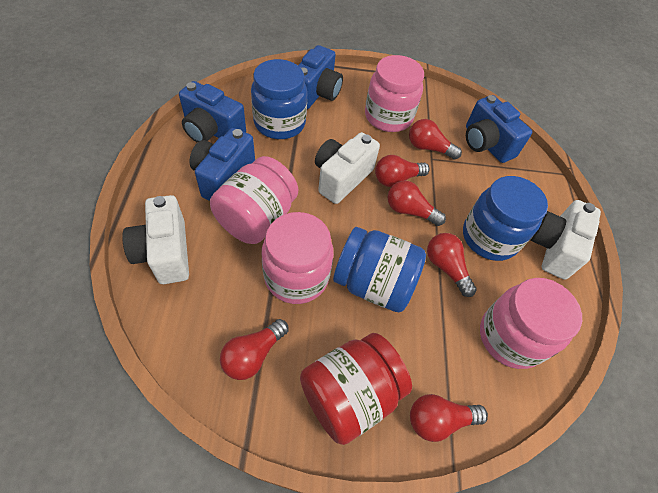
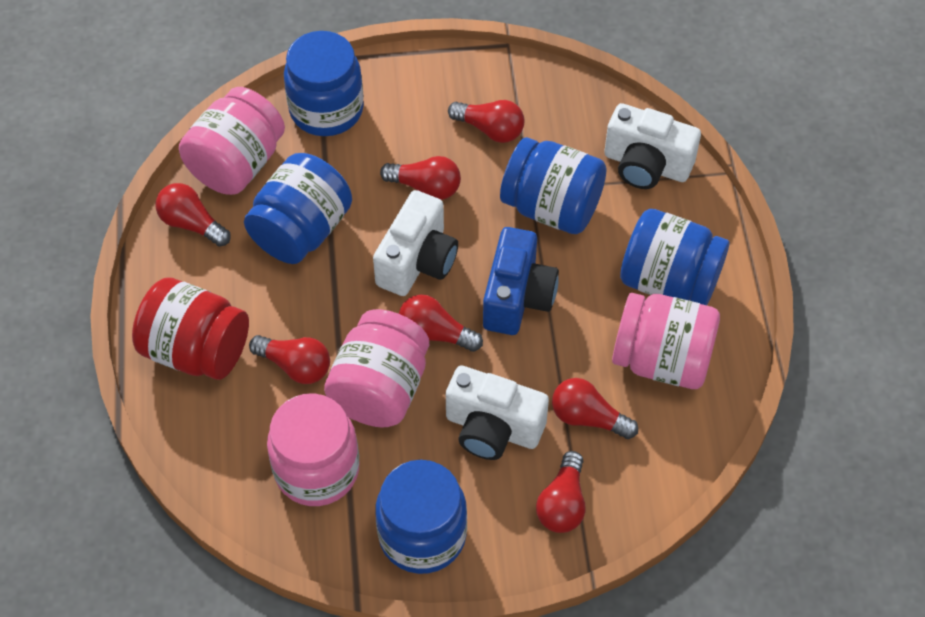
blue camera: 4 -> 1
blue jar: 3 -> 5
red light bulb: 6 -> 7

